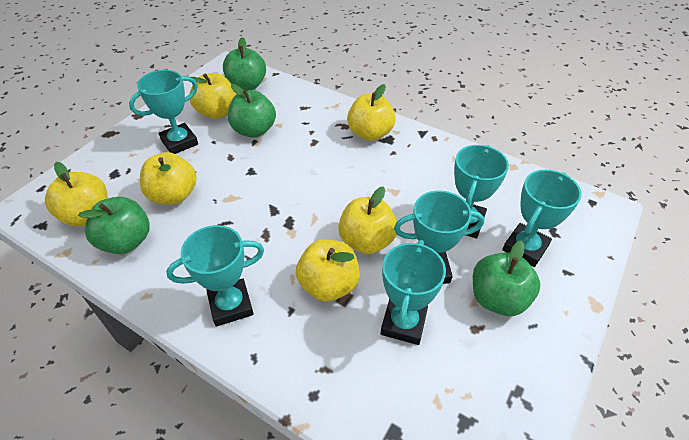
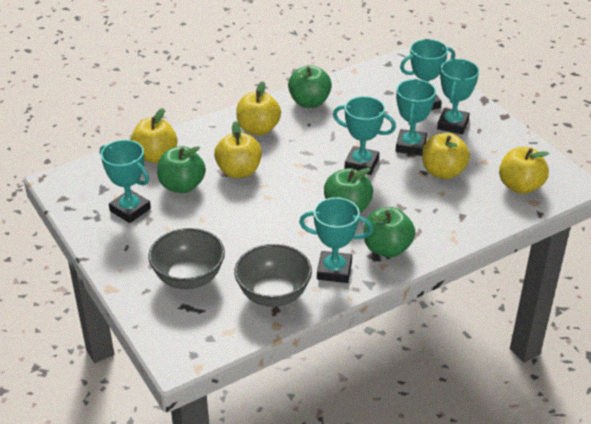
grey bowl: 0 -> 2
yellow apple: 6 -> 5

